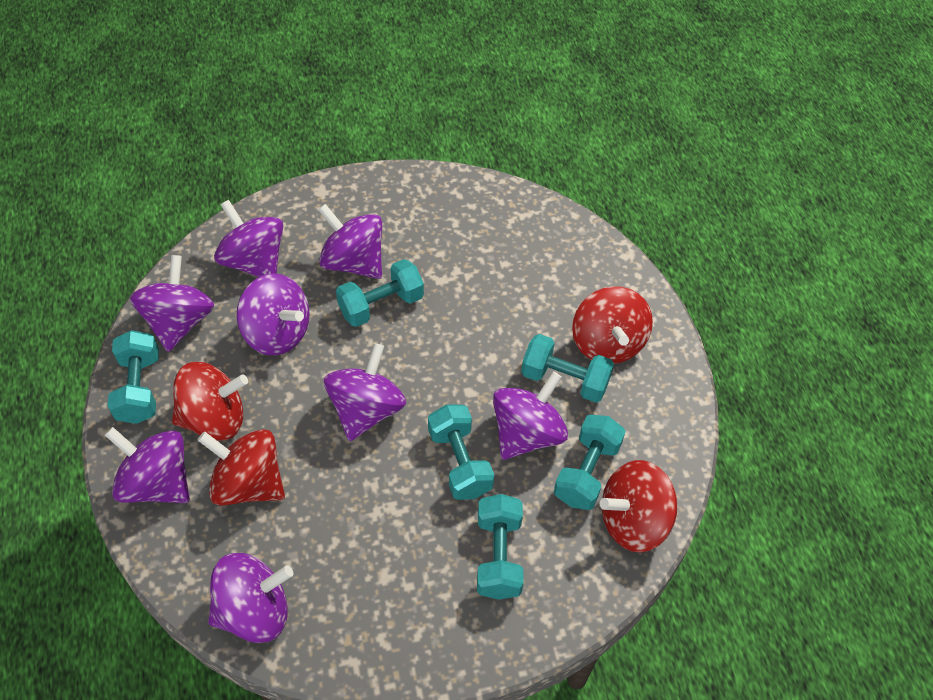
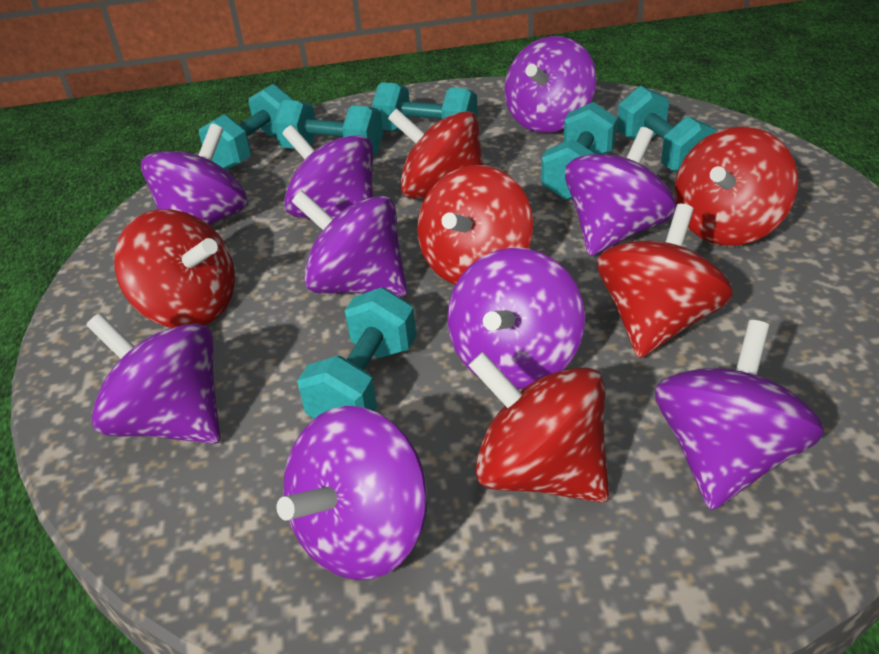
purple spinning top: 8 -> 9
red spinning top: 4 -> 6

